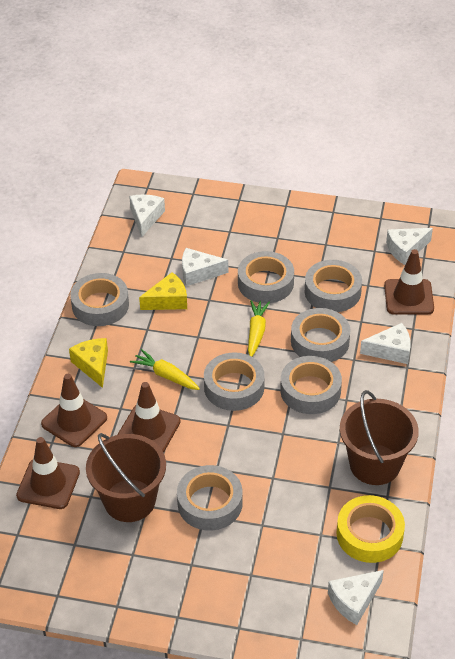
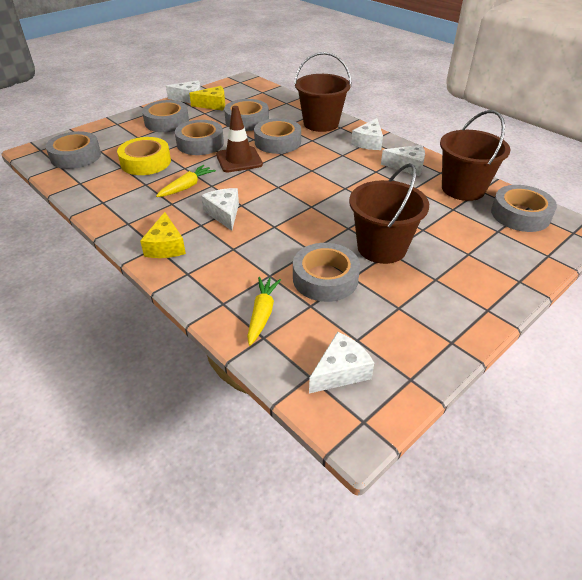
brown bucket: 2 -> 3
brown traffic cone: 4 -> 1

